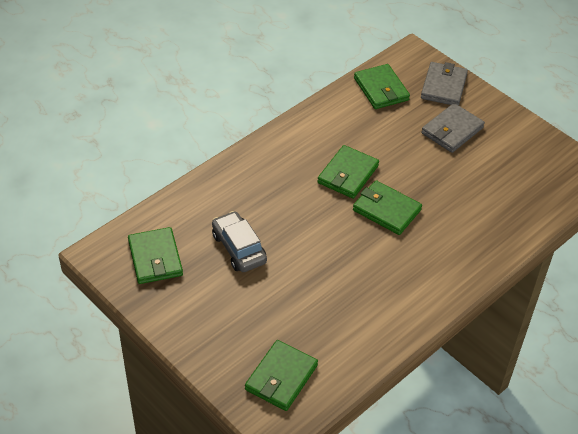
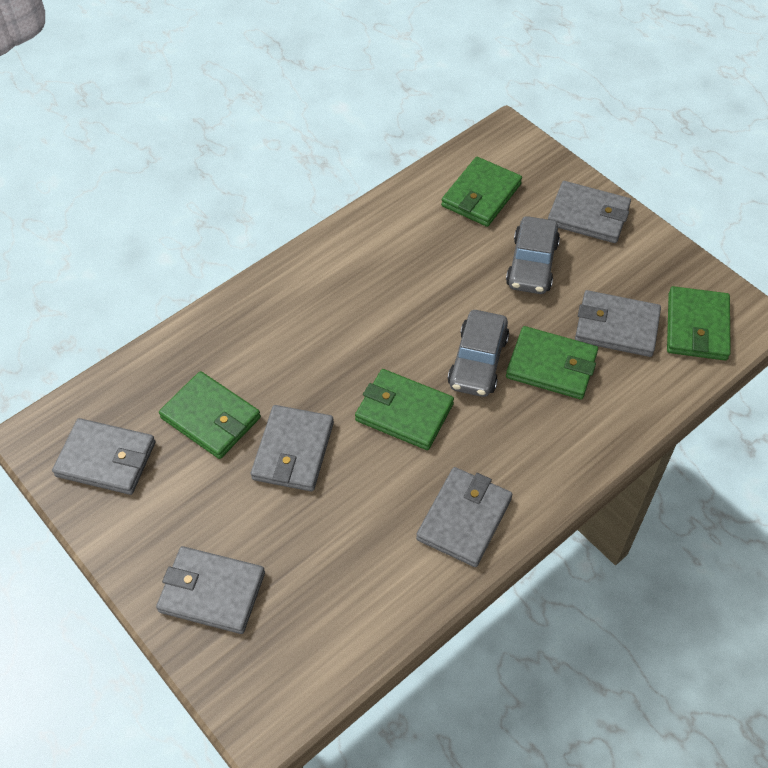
grey car: 1 -> 2
grey wallet: 2 -> 6

